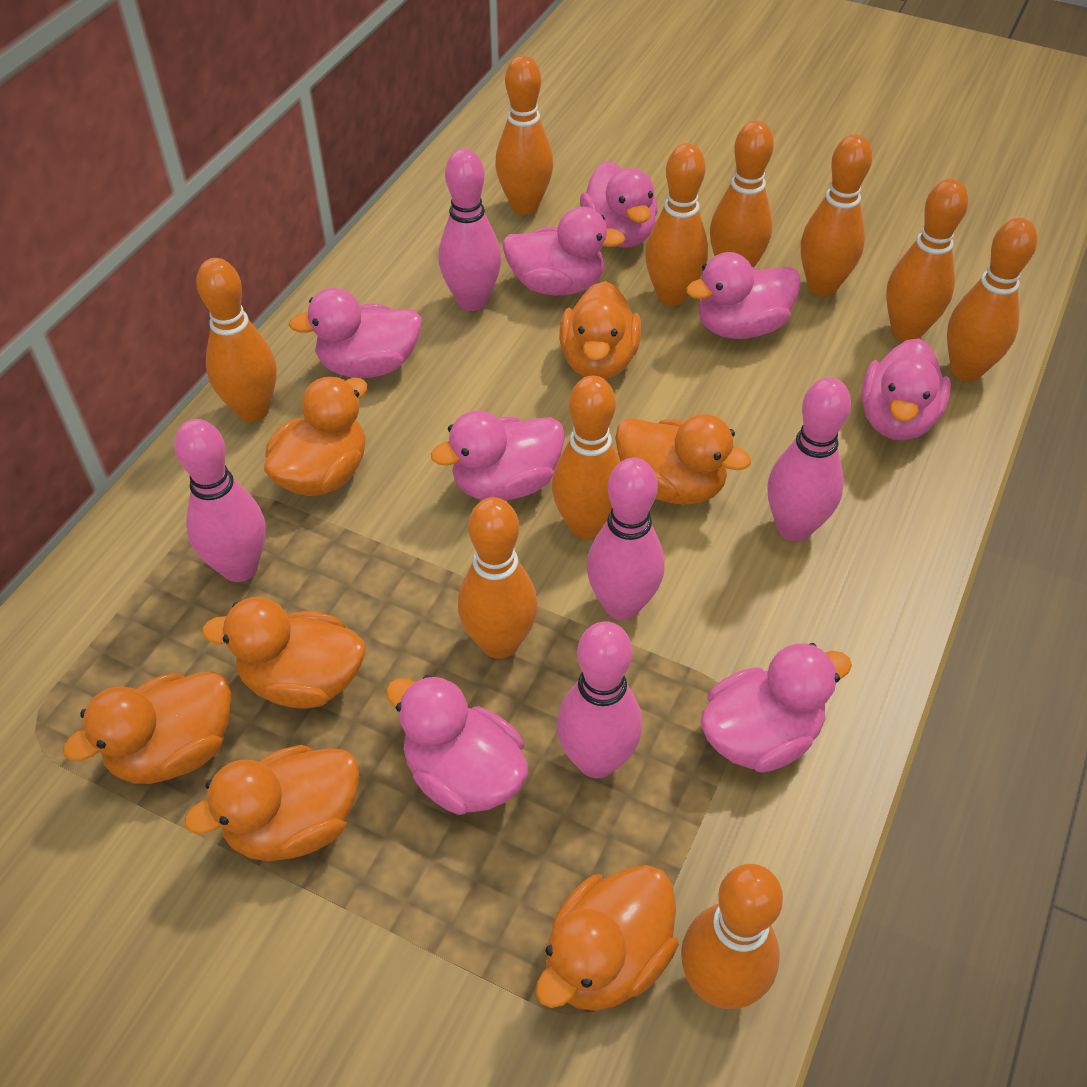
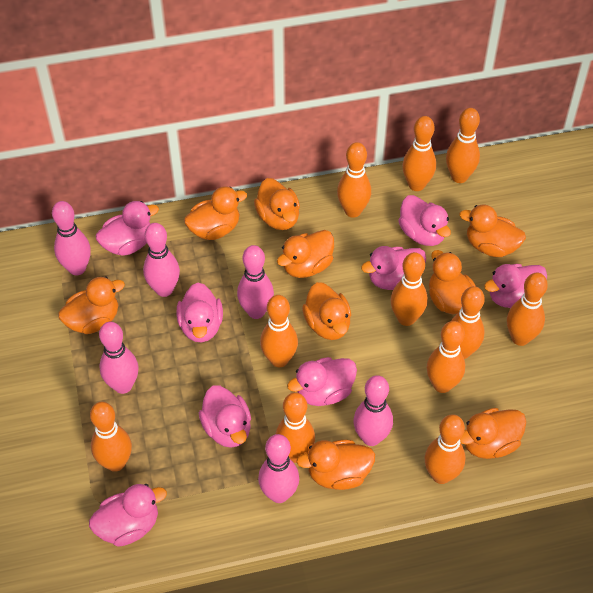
orange bowling pin: 10 -> 11
orange duck: 7 -> 9
pink bowling pin: 5 -> 6

